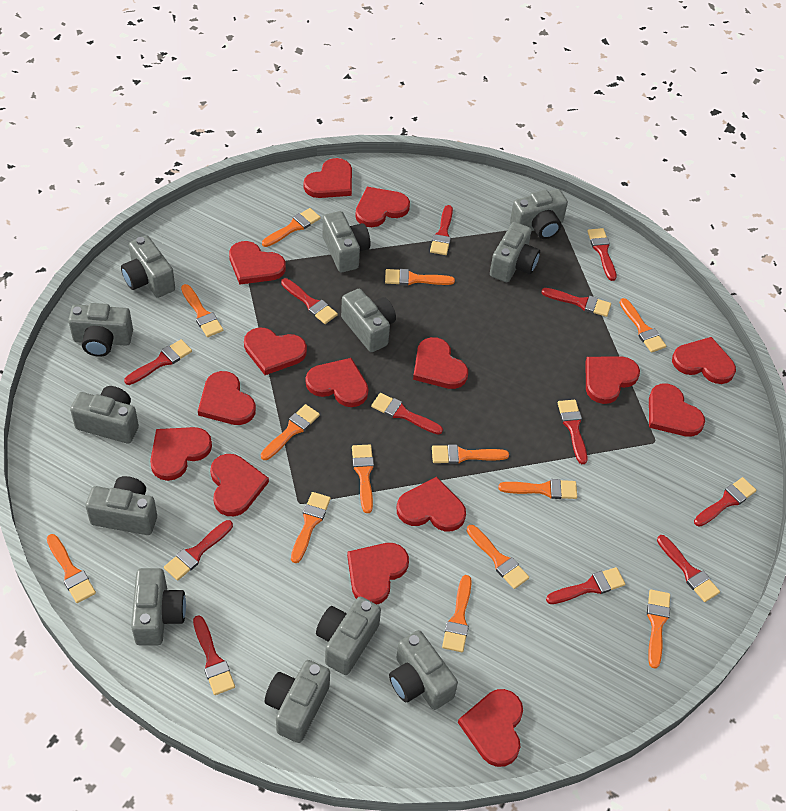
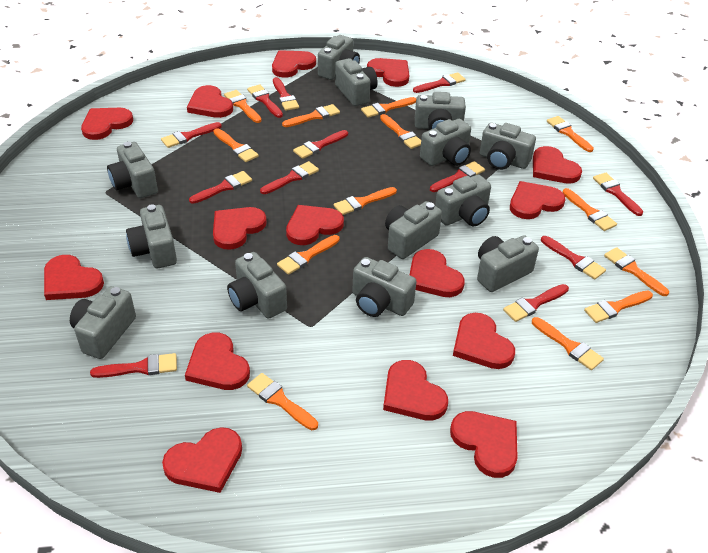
grey camera: 12 -> 13

